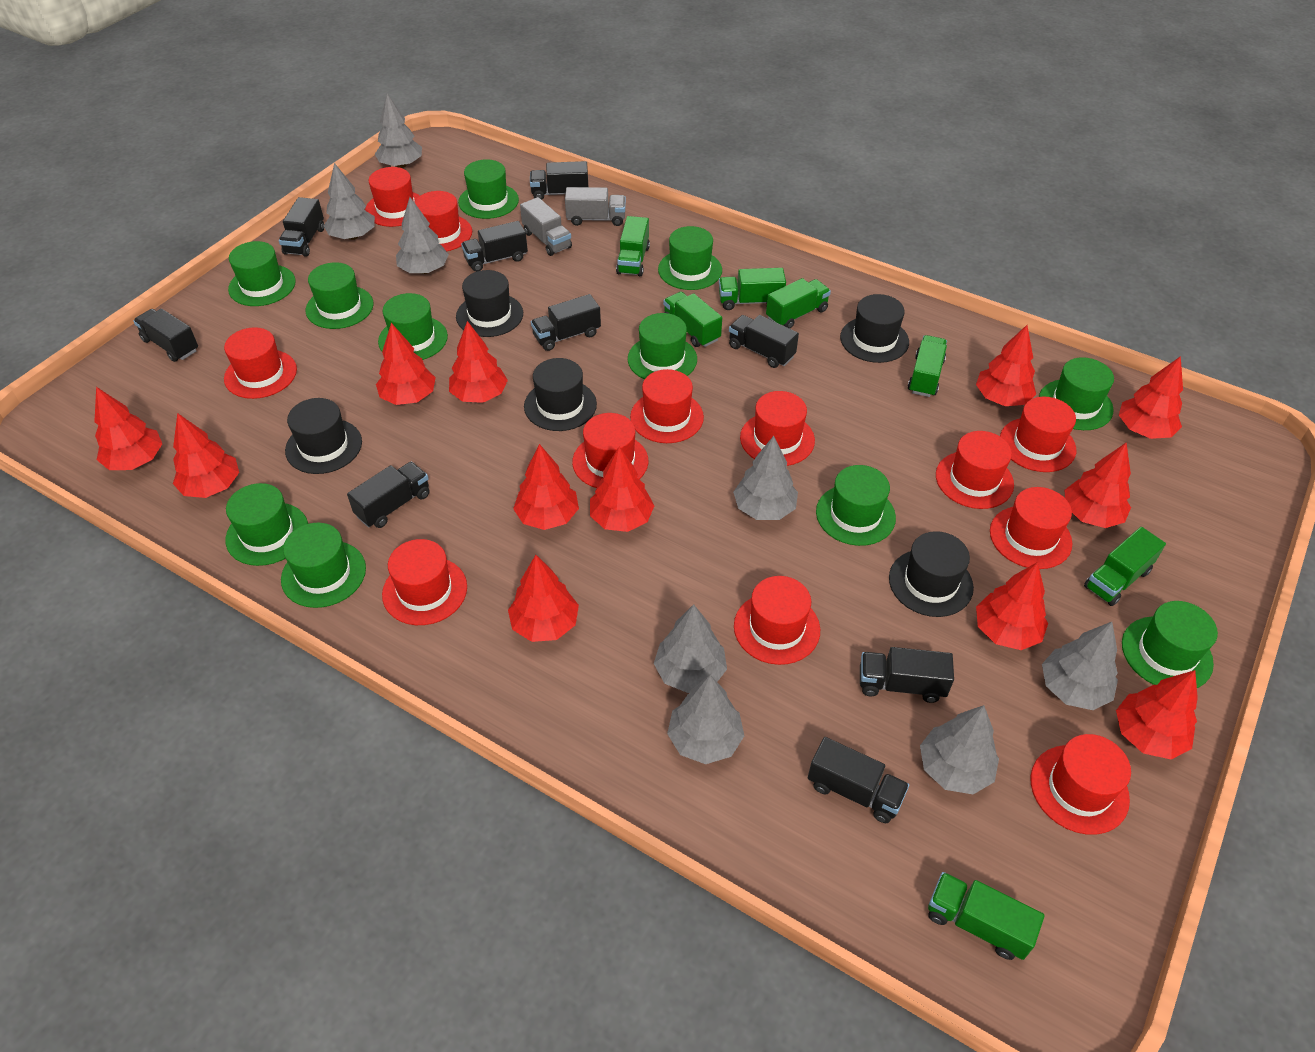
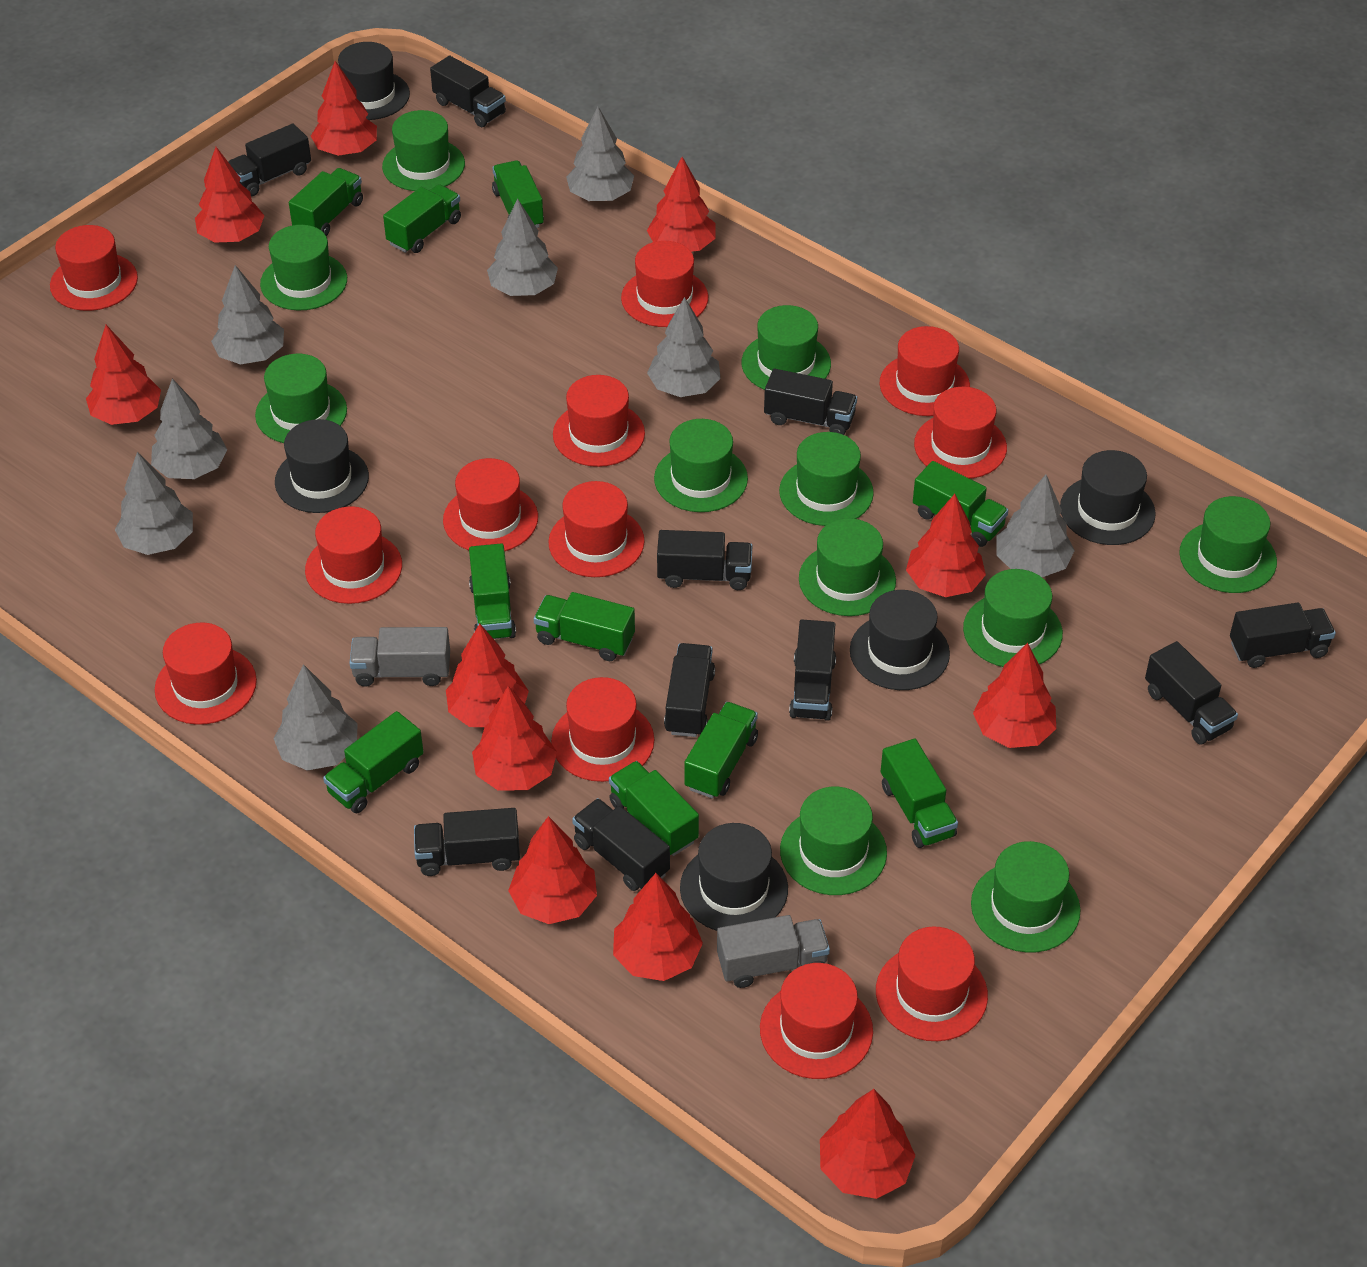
black truck: 9 -> 10
green truck: 7 -> 10
red tree: 12 -> 11

